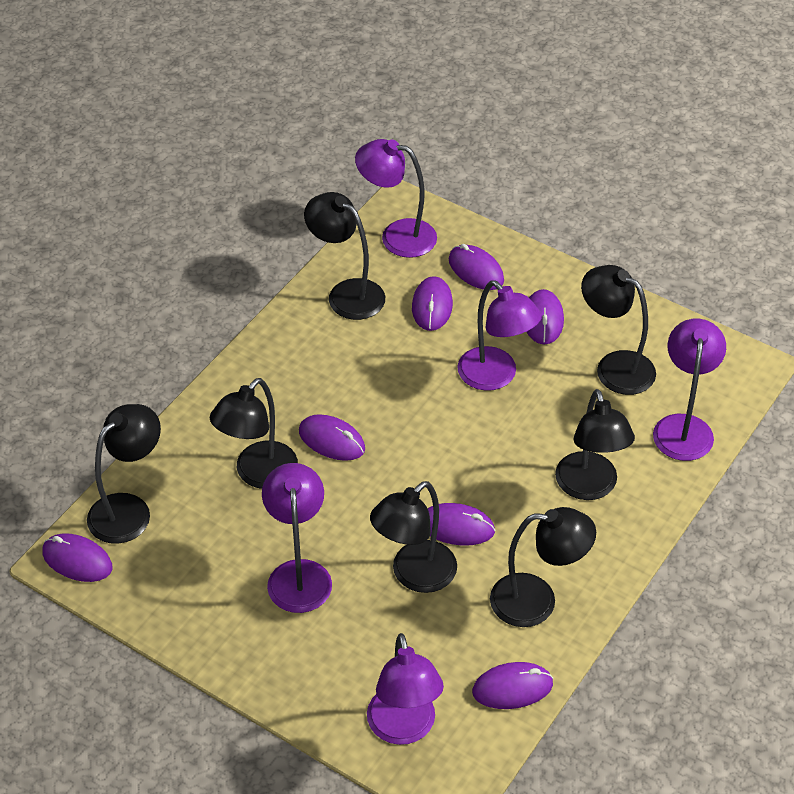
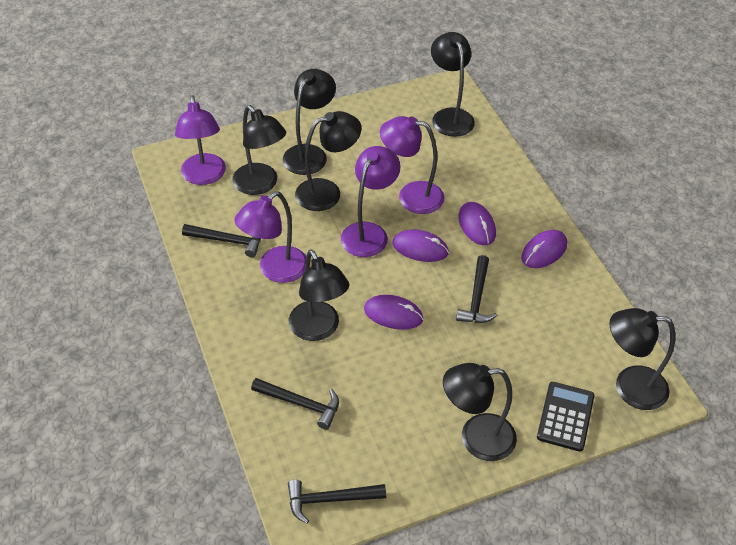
black calculator: 0 -> 1
black hammer: 0 -> 4
purple lamp: 5 -> 4
purple mouse: 7 -> 4

